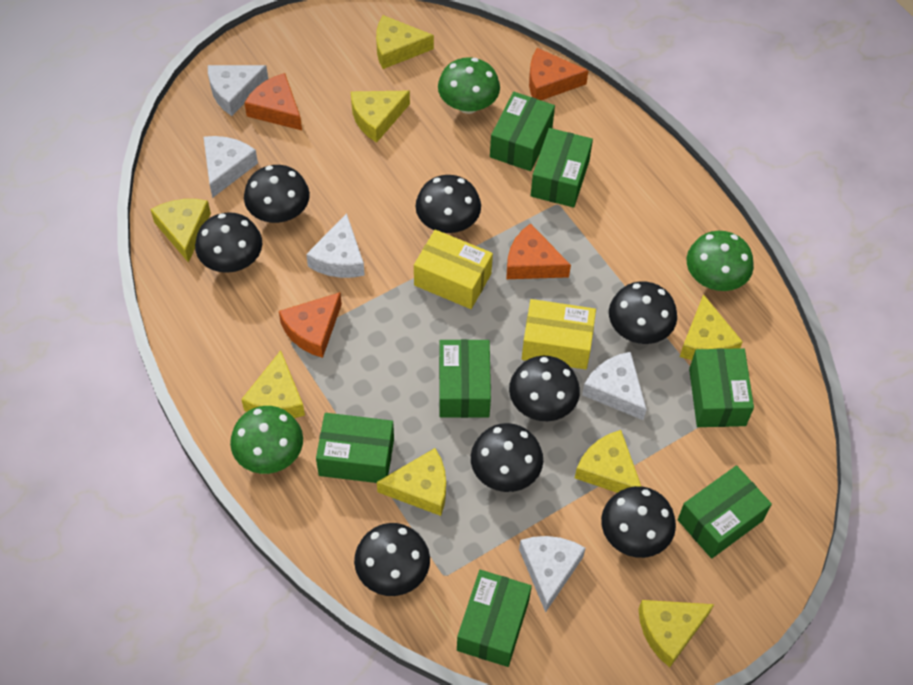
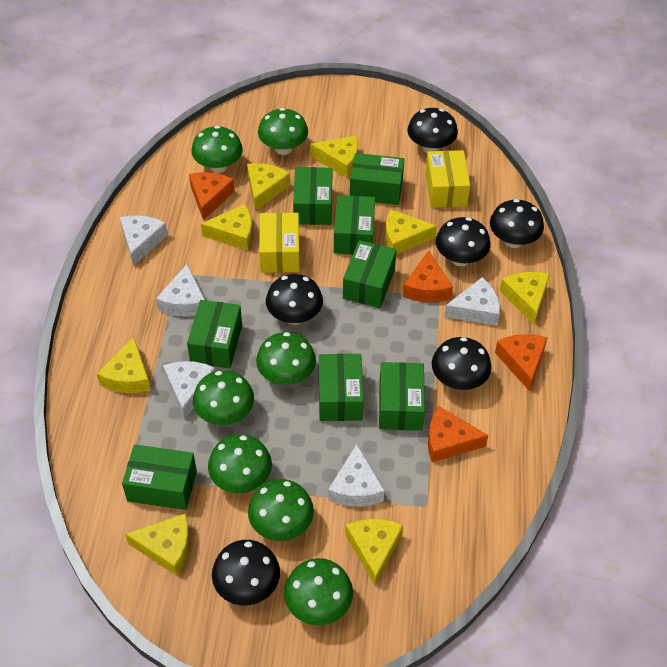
black mushroom: 8 -> 6
green box: 7 -> 8
green mushroom: 3 -> 7

